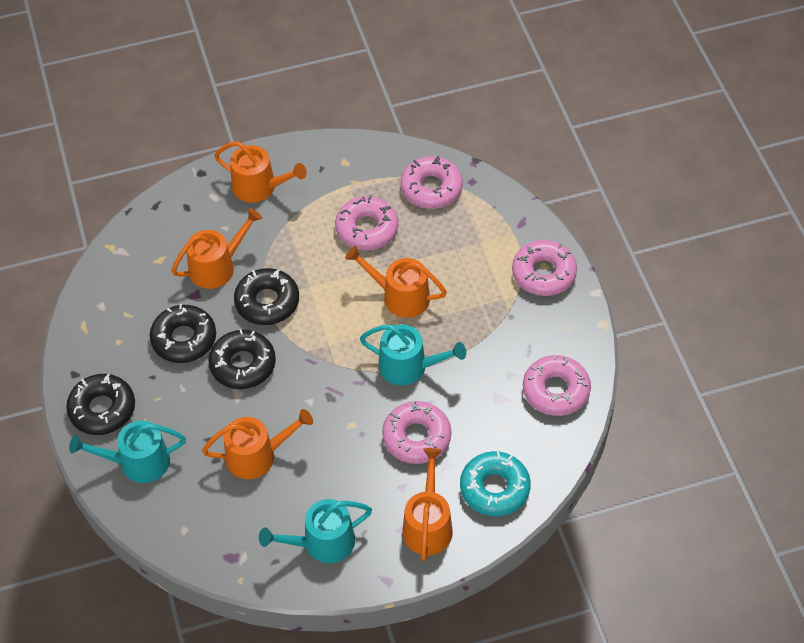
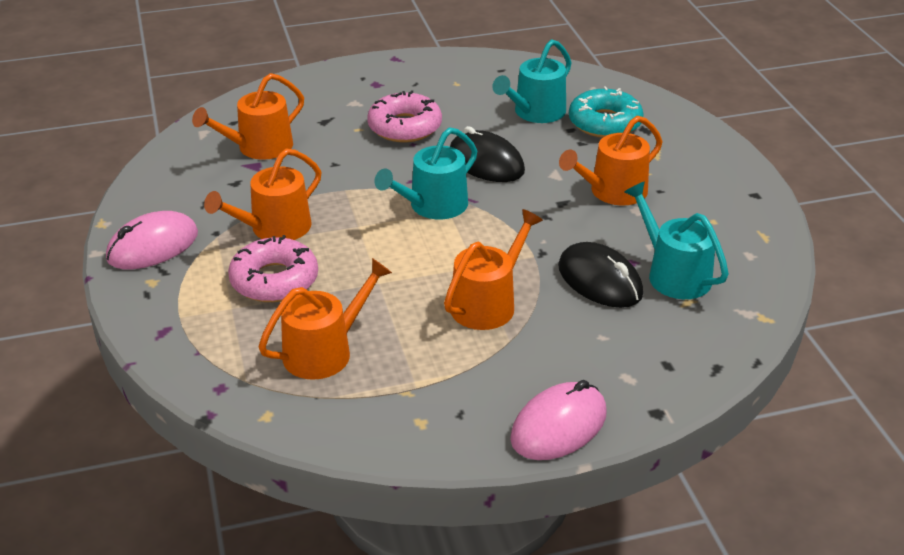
black donut: 4 -> 0
black mouse: 0 -> 2
pink donut: 5 -> 2
pink mouse: 0 -> 2

